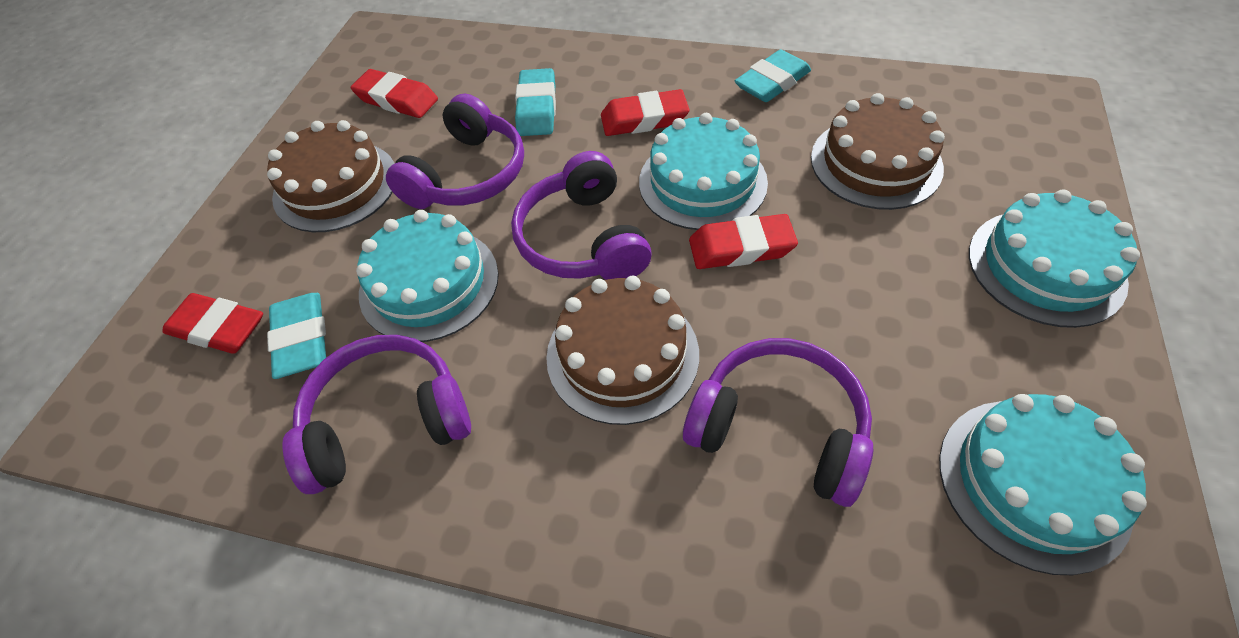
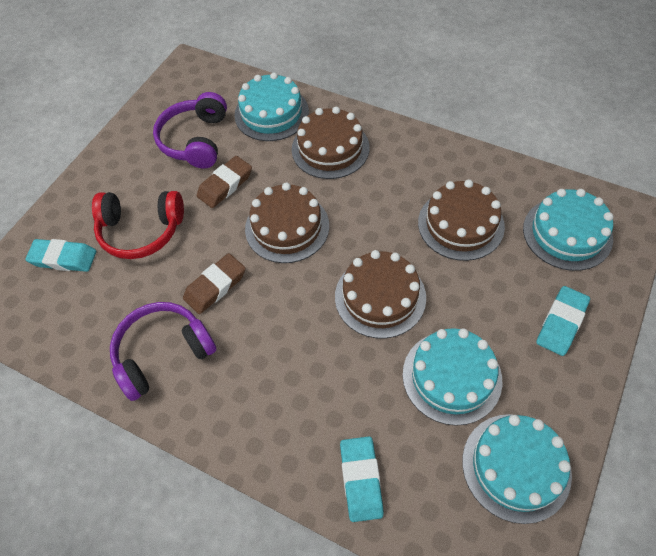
brown cake: 3 -> 4
brown eraser: 0 -> 2
purple headphones: 4 -> 2
red eraser: 4 -> 0
red headphones: 0 -> 1

